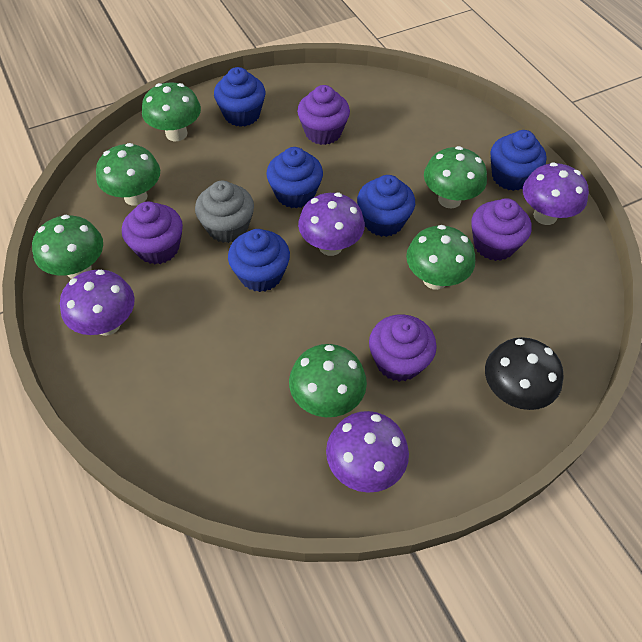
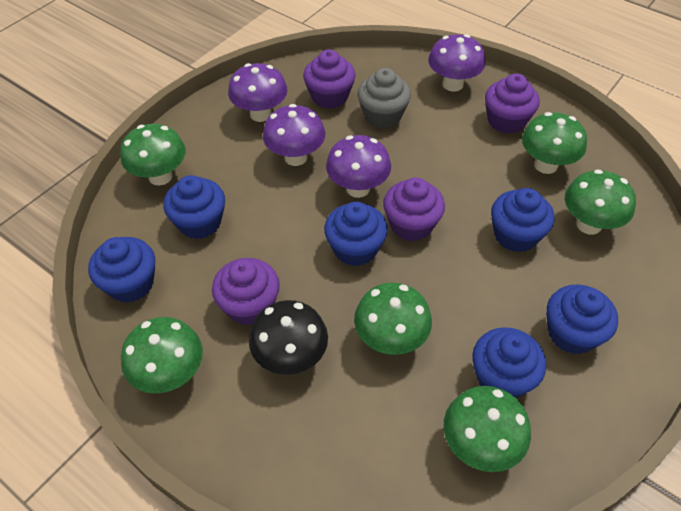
blue cupcake: 5 -> 6

